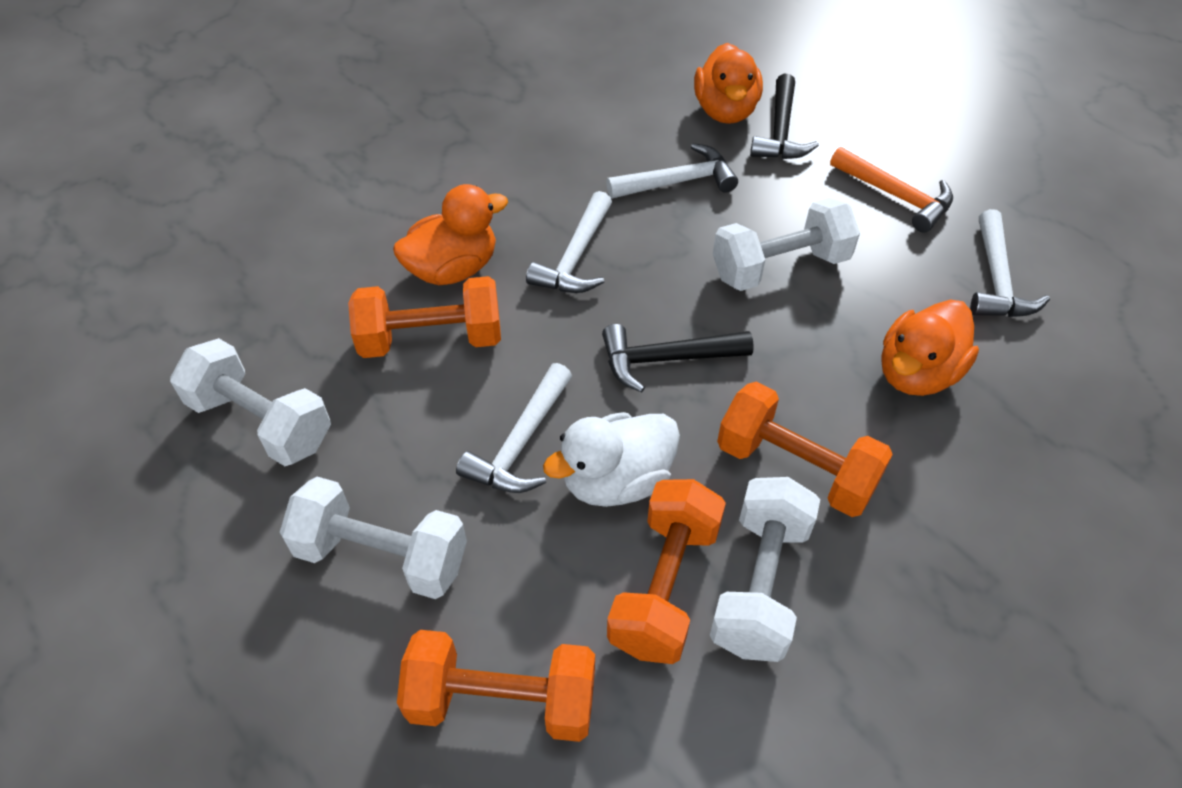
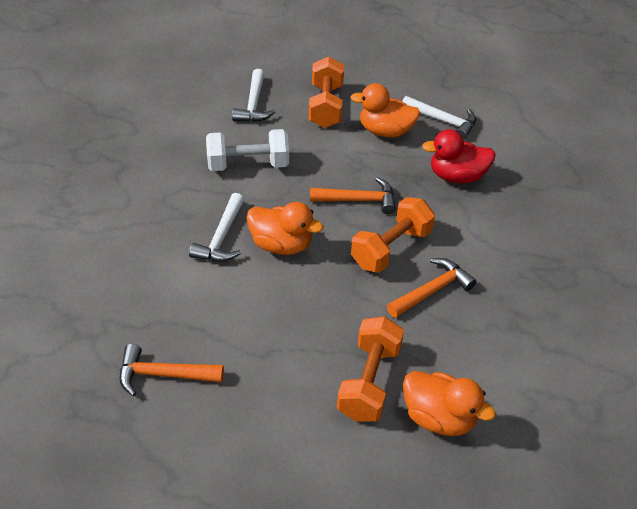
black hammer: 2 -> 0
orange dumbbell: 4 -> 3
orange hammer: 1 -> 3
red duck: 0 -> 1
white duck: 1 -> 0
white dumbbell: 4 -> 1
white hammer: 4 -> 3

